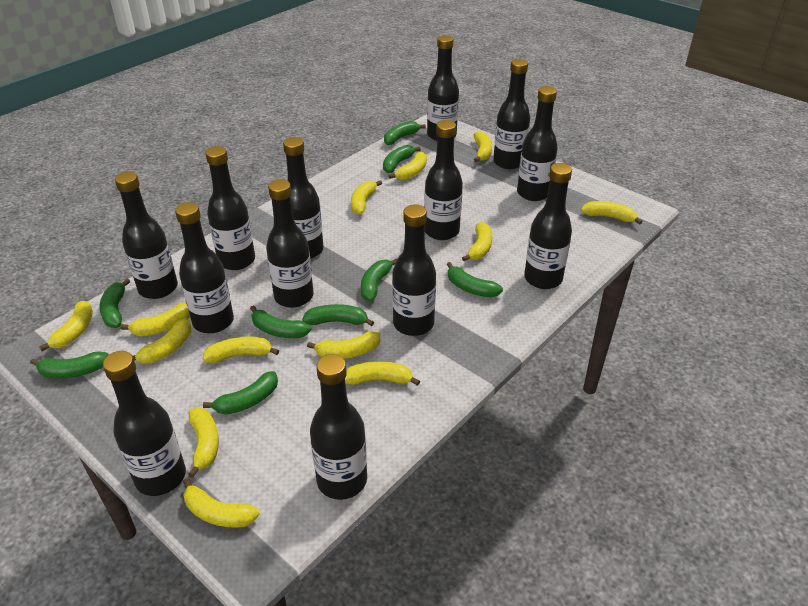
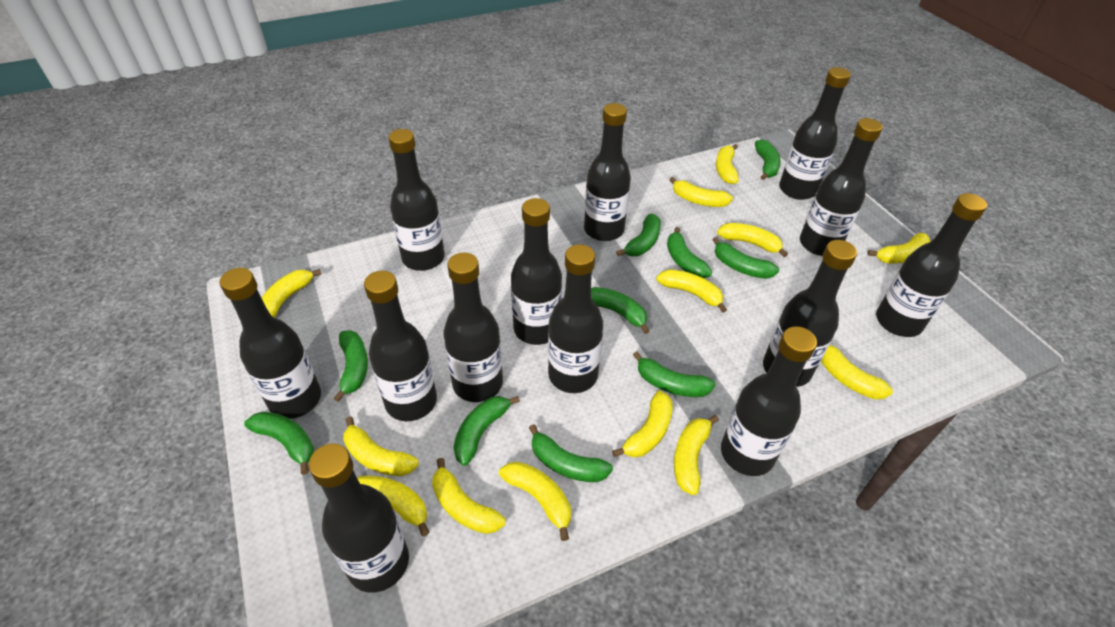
green banana: 9 -> 10

